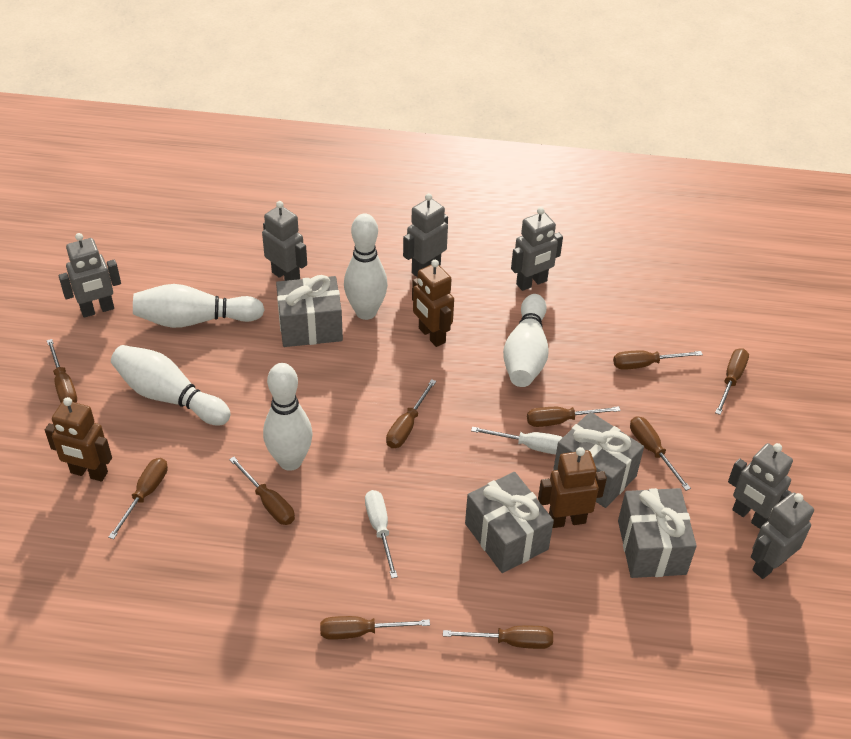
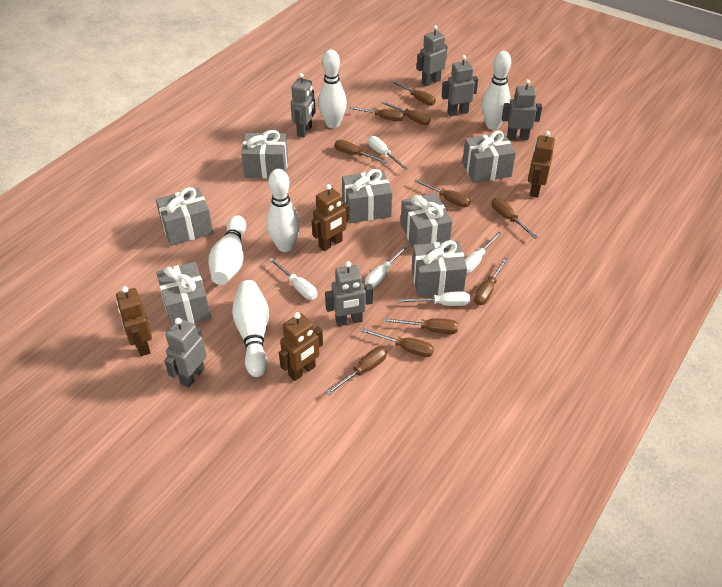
brown robot: 3 -> 4
grey gift: 4 -> 7
white screwdriver: 2 -> 5

